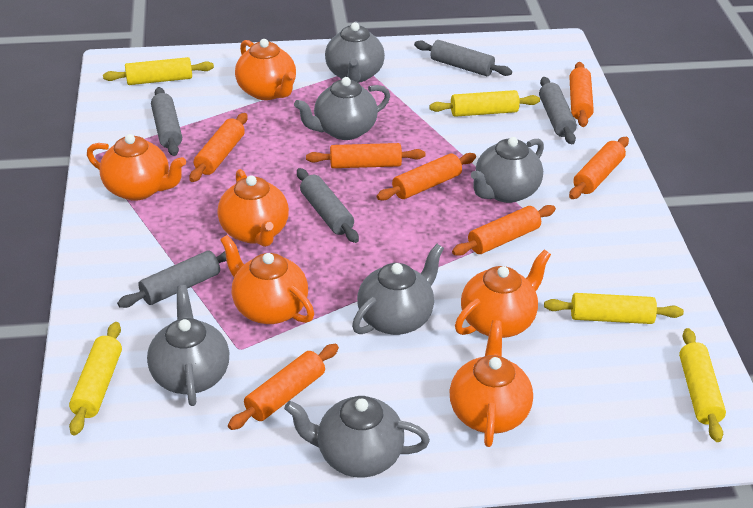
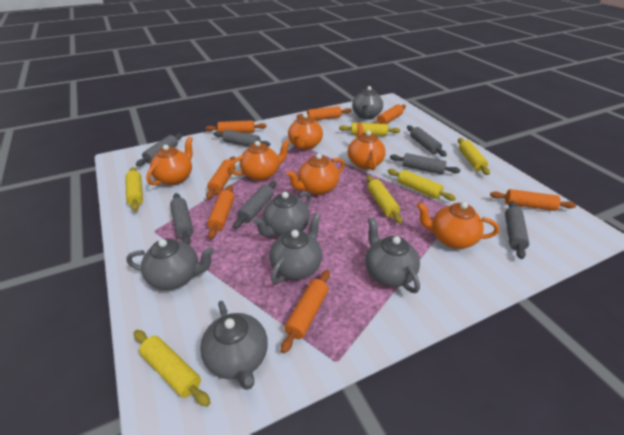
grey rolling pin: 5 -> 7
yellow rolling pin: 5 -> 6

